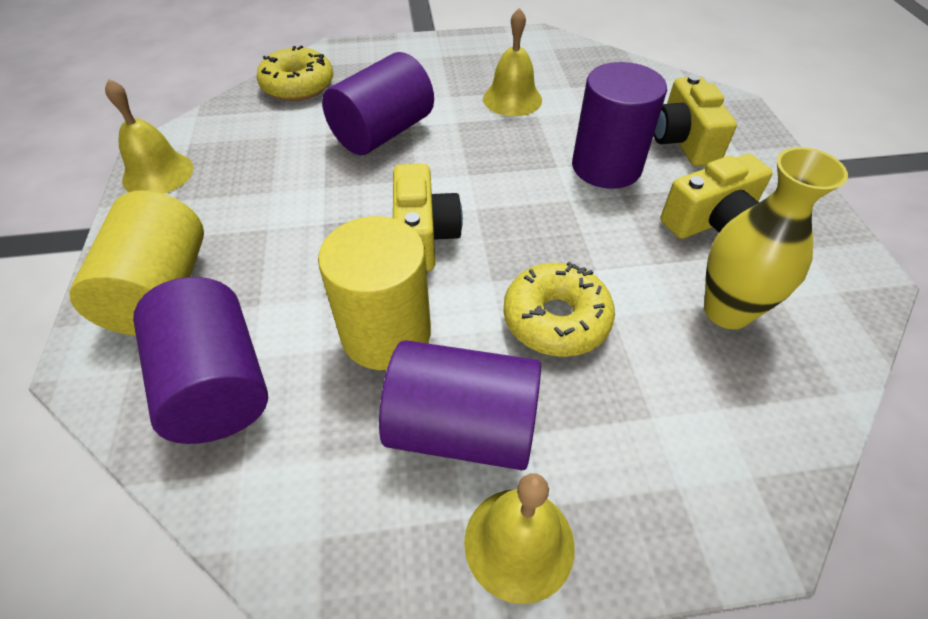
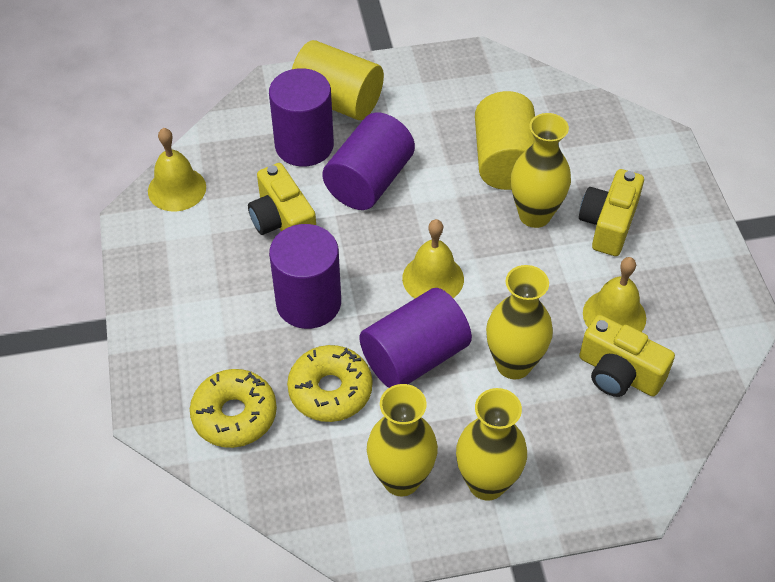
yellow vase: 1 -> 4

